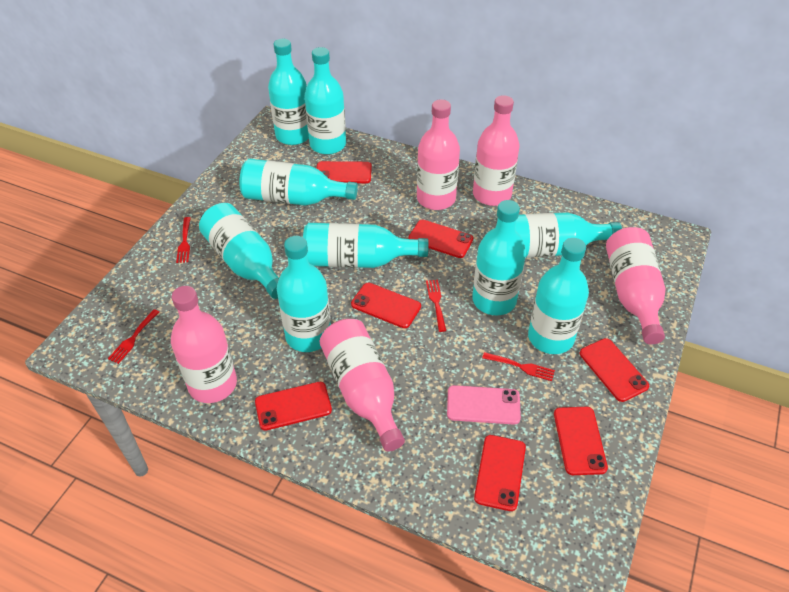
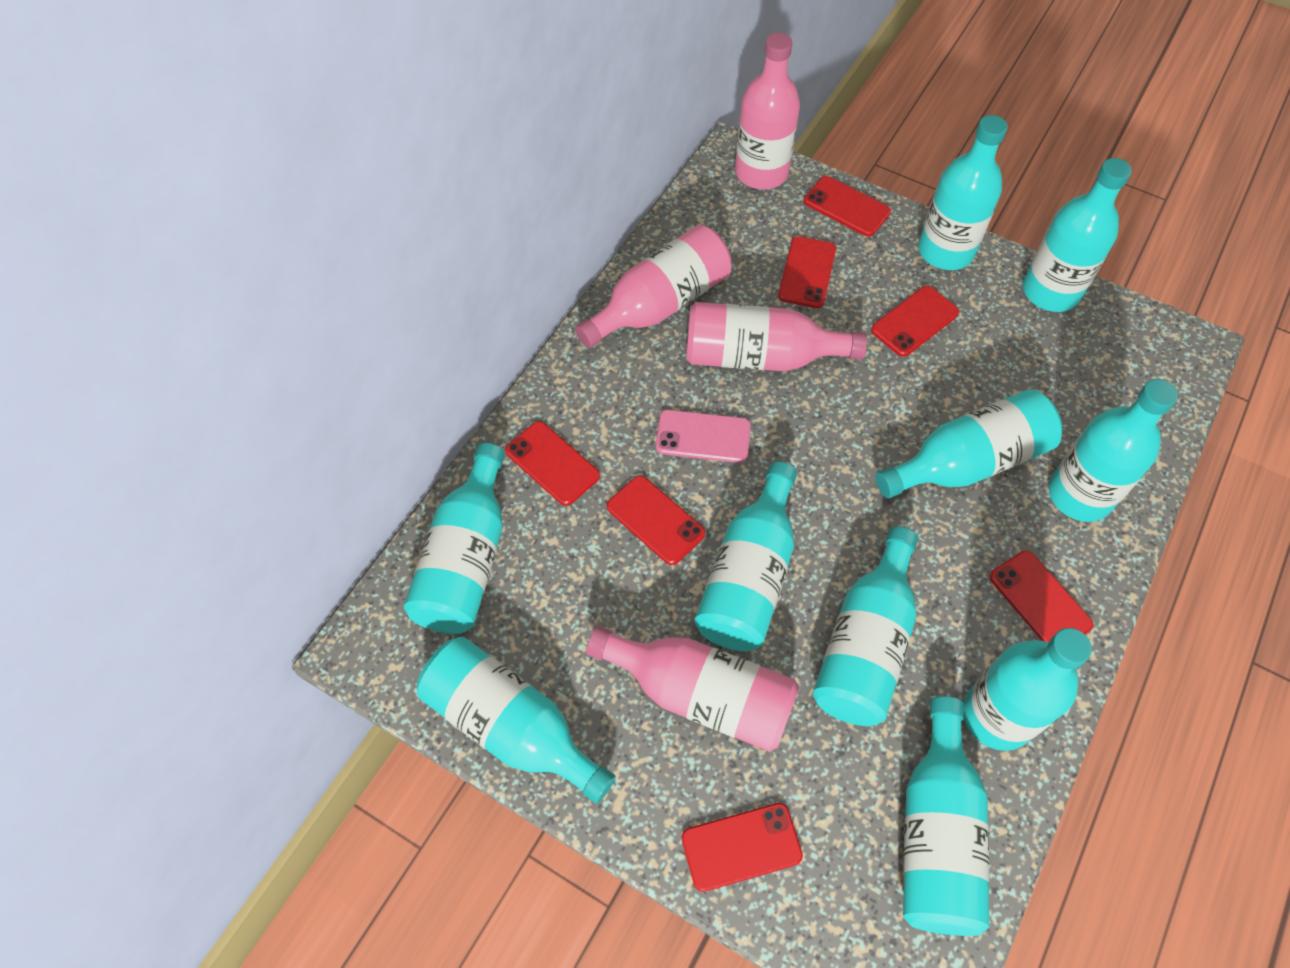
pink bottle: 5 -> 4
red fork: 4 -> 0
turquoise bottle: 9 -> 10

